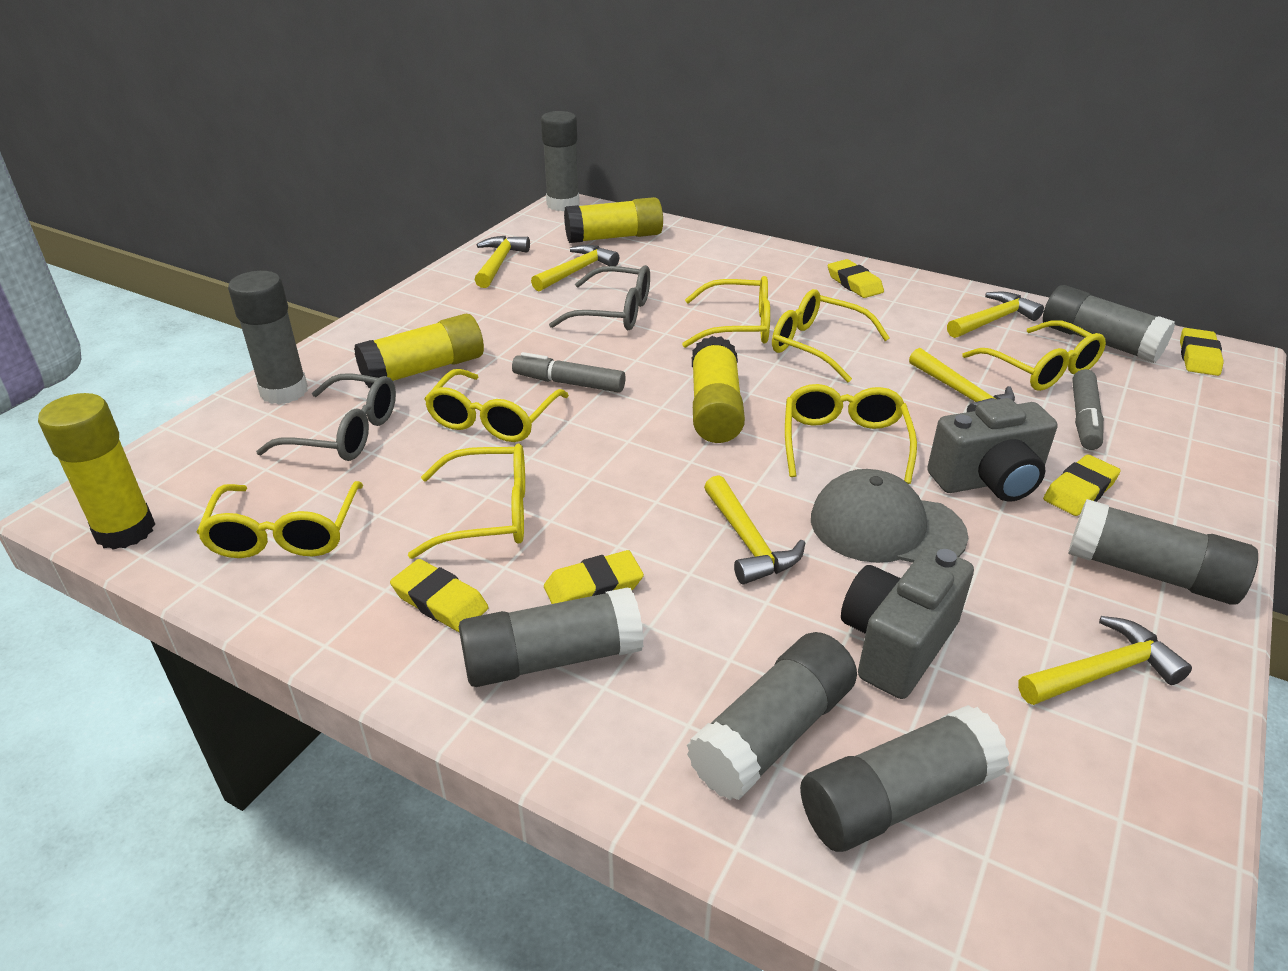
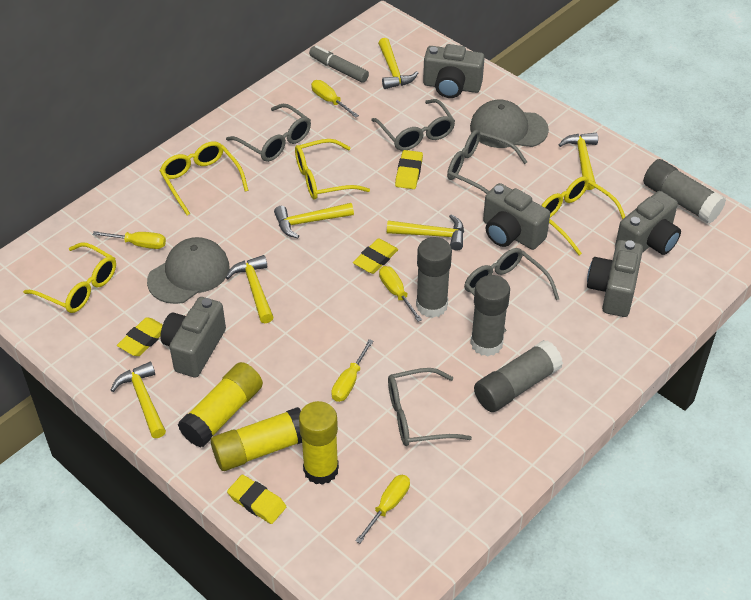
grey camera: 2 -> 5
grey cap: 1 -> 2
grey glasses: 2 -> 5
grey glue stick: 7 -> 4
grey marker: 2 -> 1
yellow eraser: 5 -> 4
yellow glasses: 7 -> 4
yellow glue stick: 4 -> 3
yellow screwdriver: 0 -> 5

